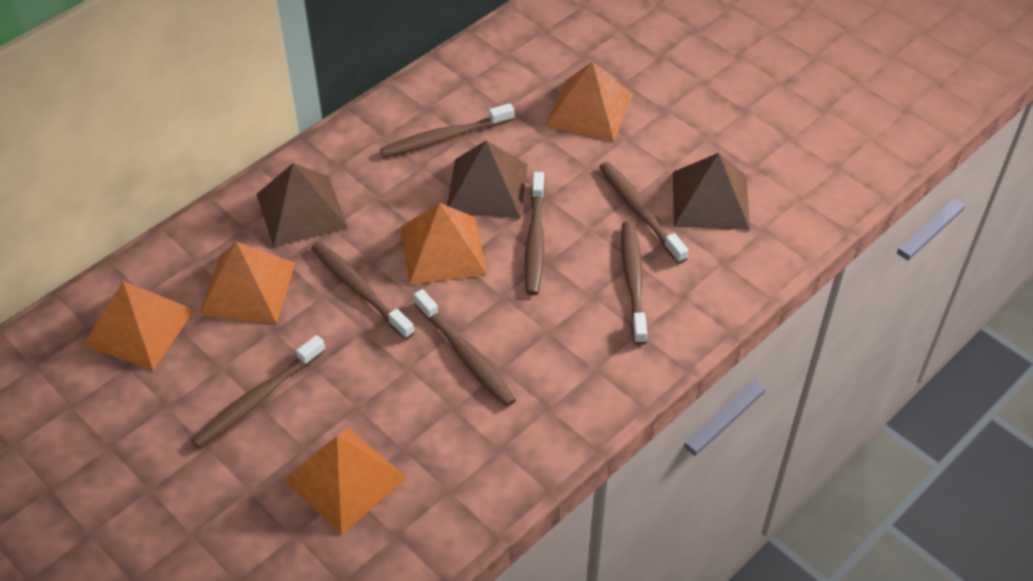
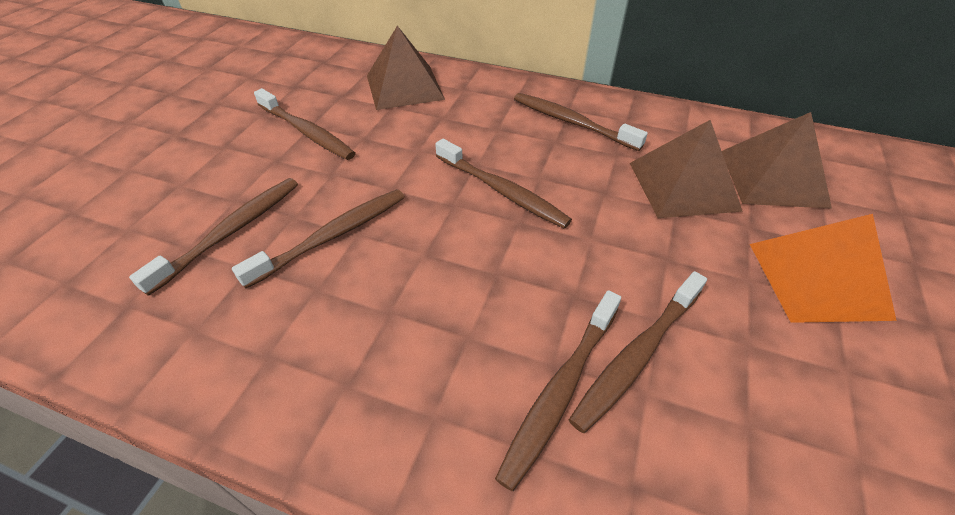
orange pyramid: 5 -> 1

